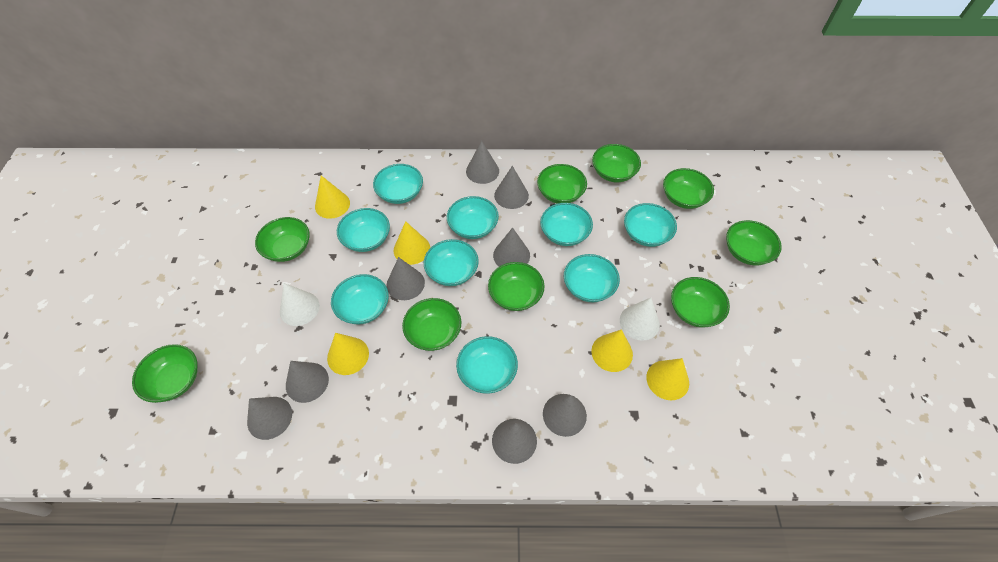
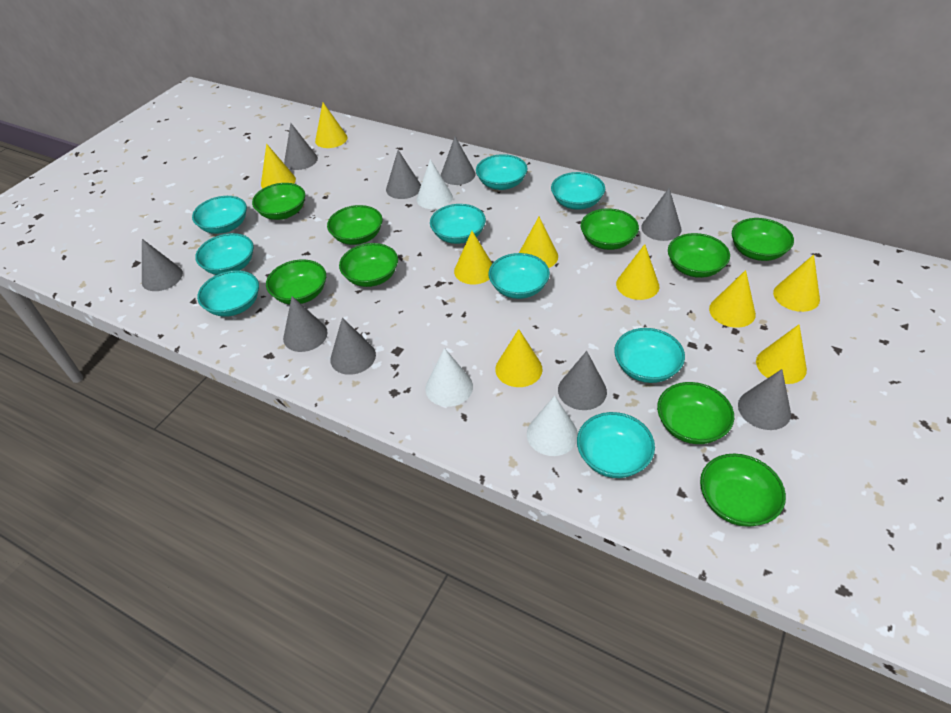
grey cone: 8 -> 9
white cone: 2 -> 3
yellow cone: 5 -> 9

